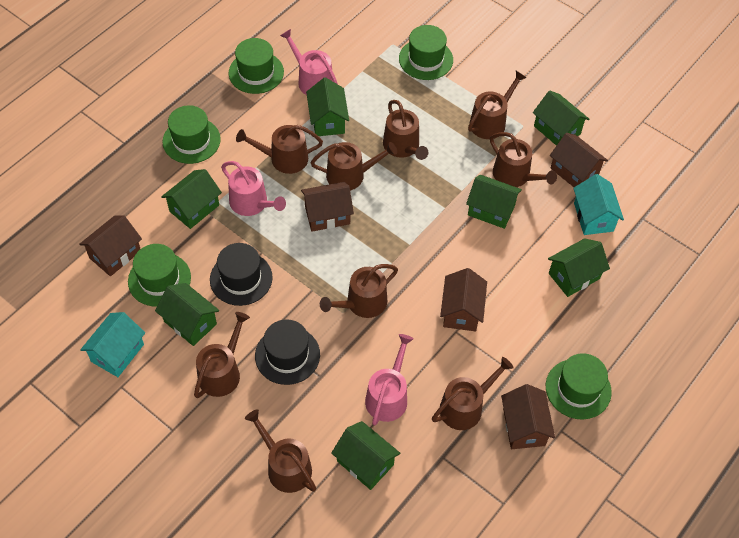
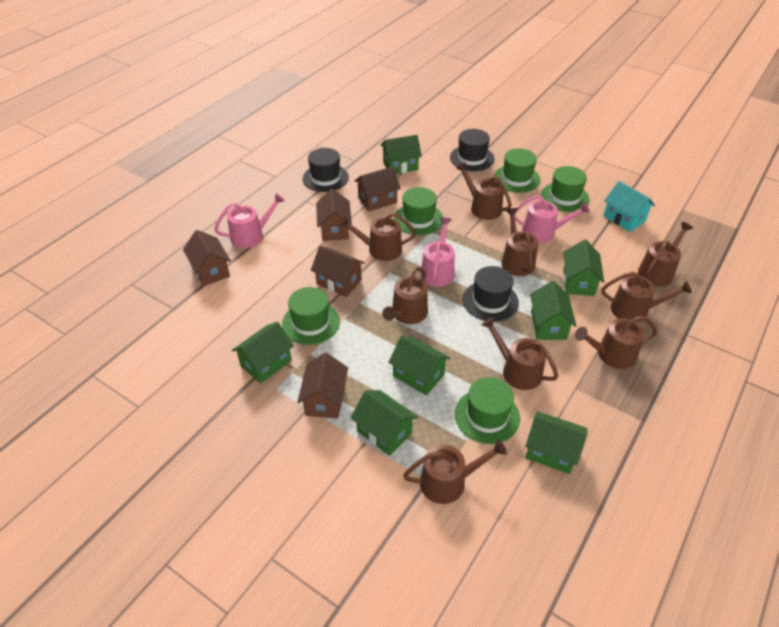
black hat: 2 -> 3
turquoise house: 2 -> 1

